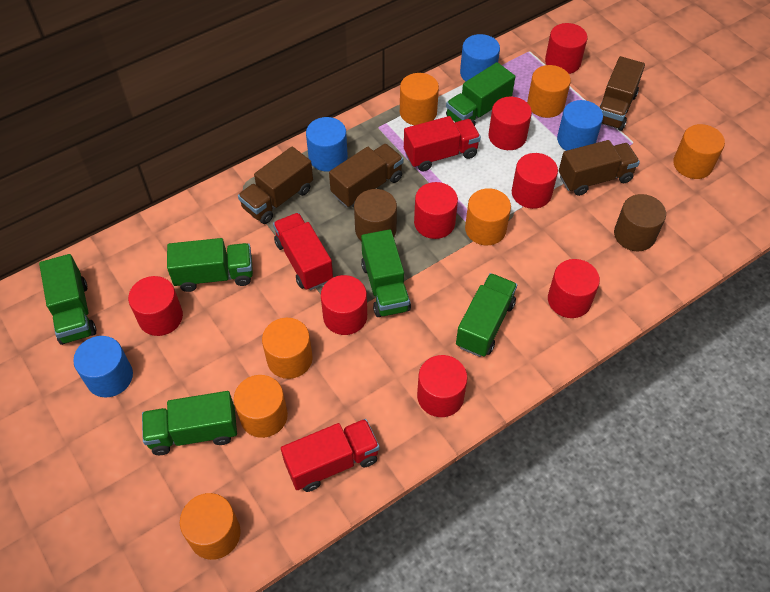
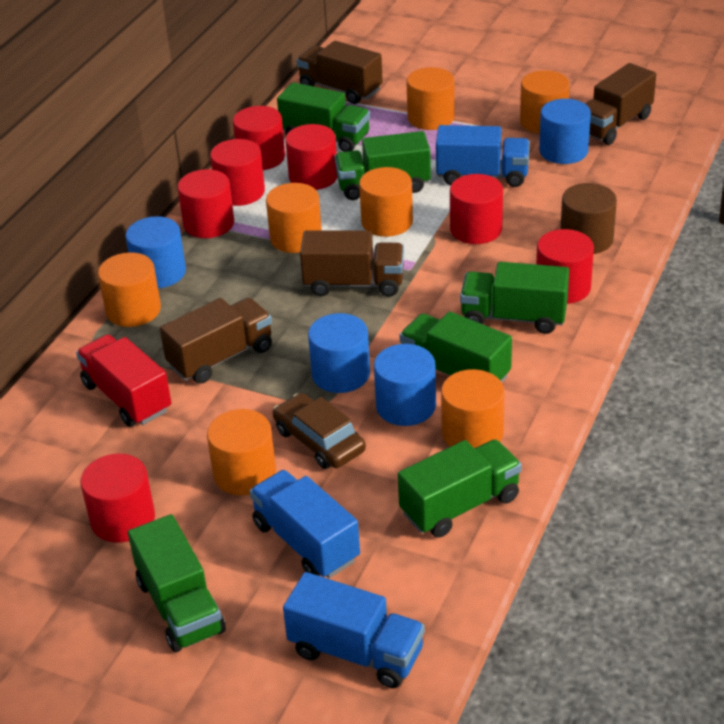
blue truck: 0 -> 3
brown car: 0 -> 1
brown cylinder: 2 -> 1
red cylinder: 8 -> 7
red truck: 3 -> 1

